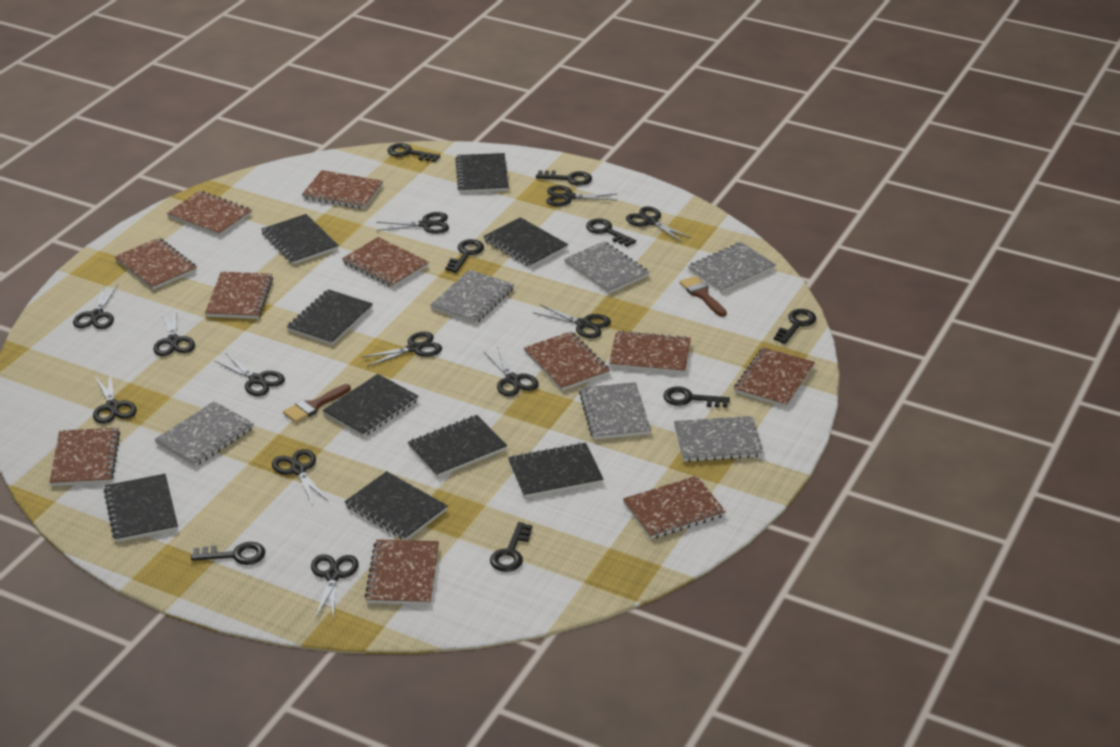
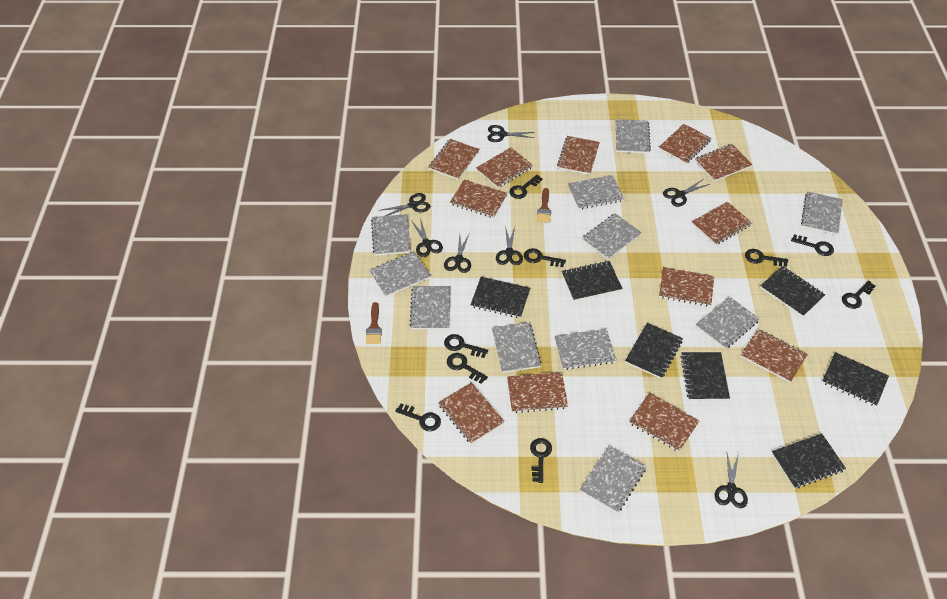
black key: 8 -> 9
black notebook: 9 -> 7
black scissors: 12 -> 7
brown notebook: 11 -> 12
grey notebook: 6 -> 11

